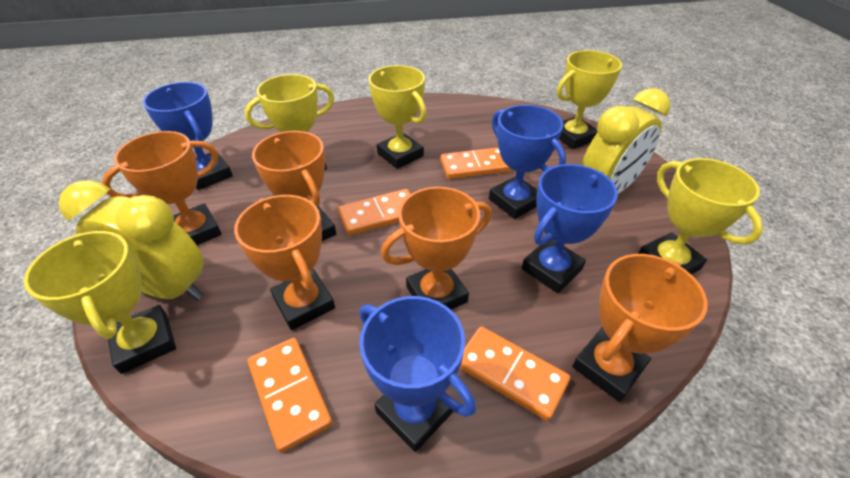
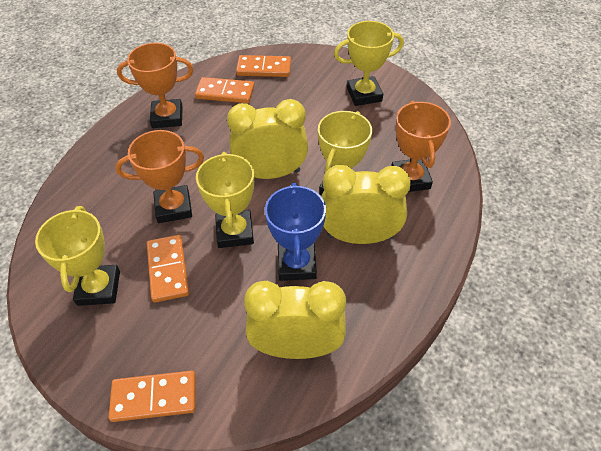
blue trophy: 4 -> 1
orange trophy: 5 -> 3
yellow clock: 2 -> 3
yellow trophy: 5 -> 4

